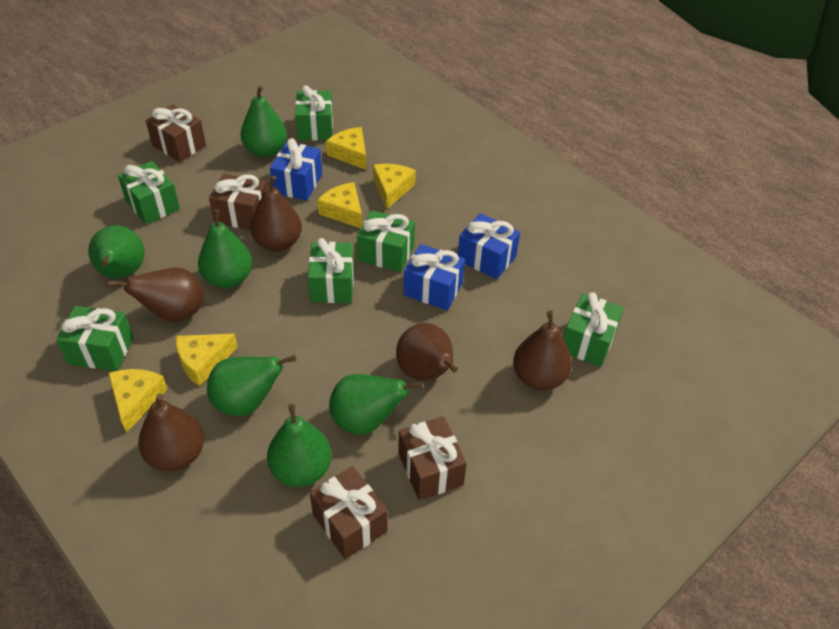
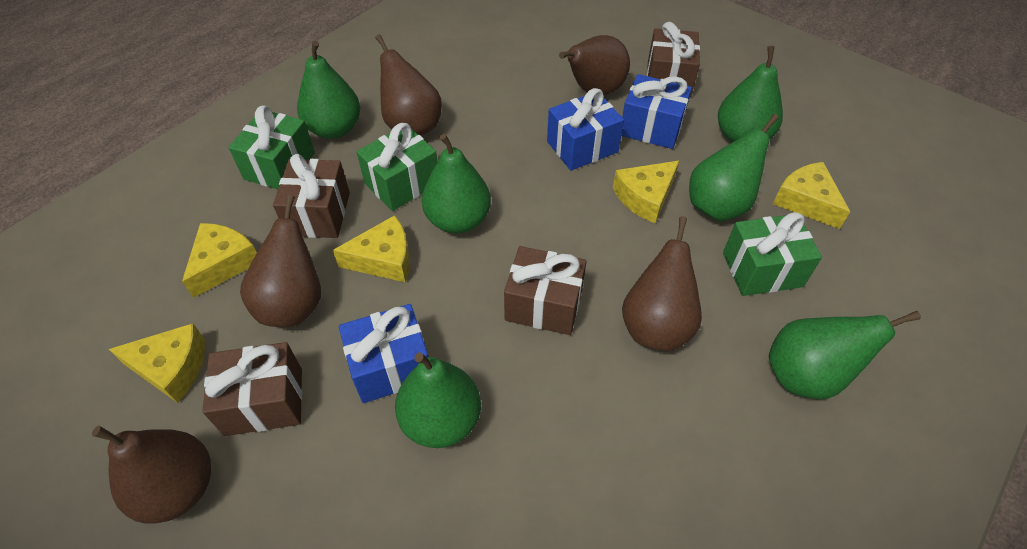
green gift: 6 -> 3

